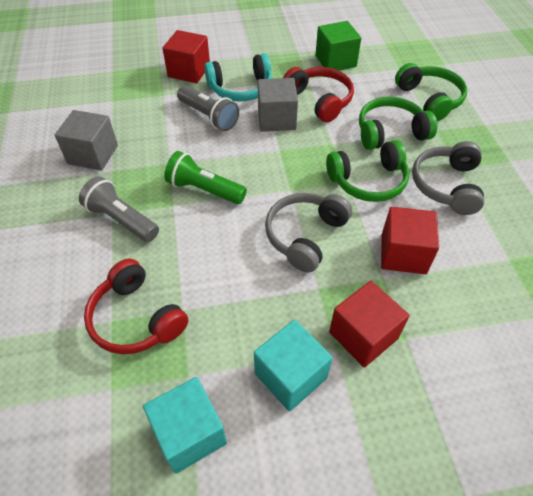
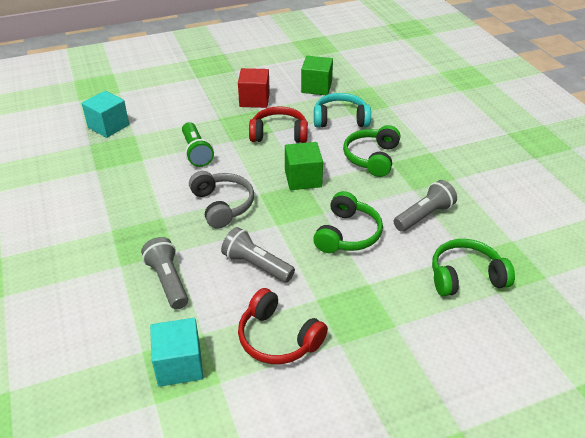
green cube: 1 -> 2
grey cube: 2 -> 0
grey flashlight: 2 -> 3
grey headphones: 2 -> 1
red cube: 3 -> 1

